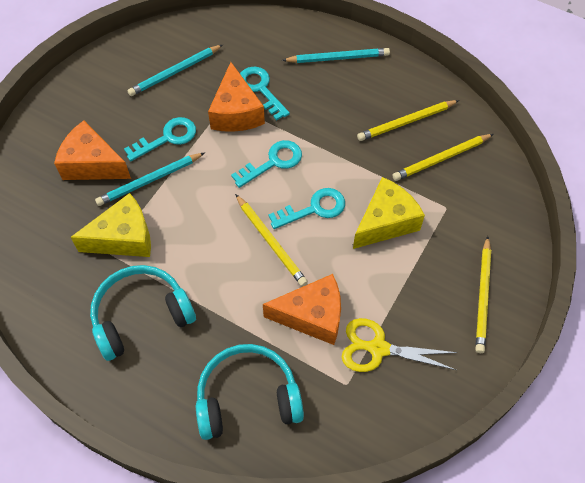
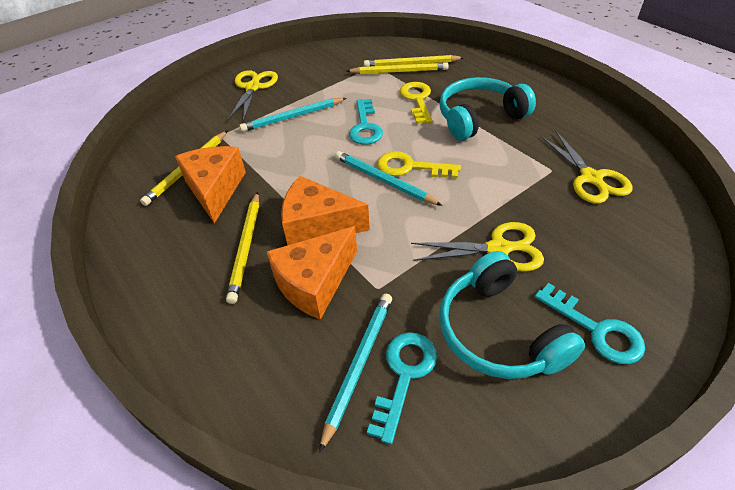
turquoise key: 4 -> 3
yellow cheese: 2 -> 0
yellow key: 0 -> 2
yellow scissors: 1 -> 3

